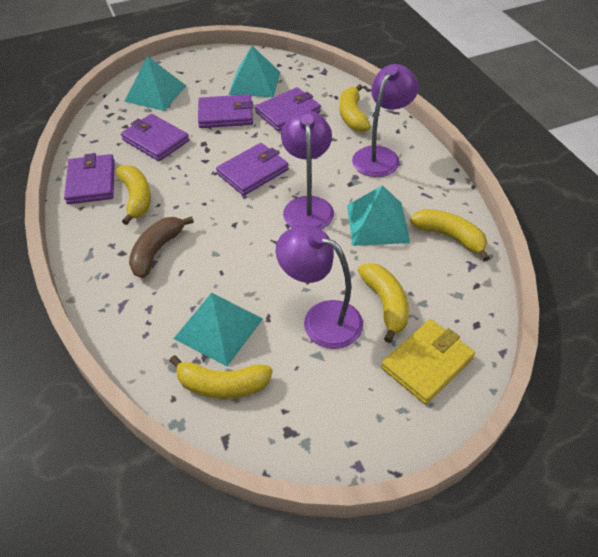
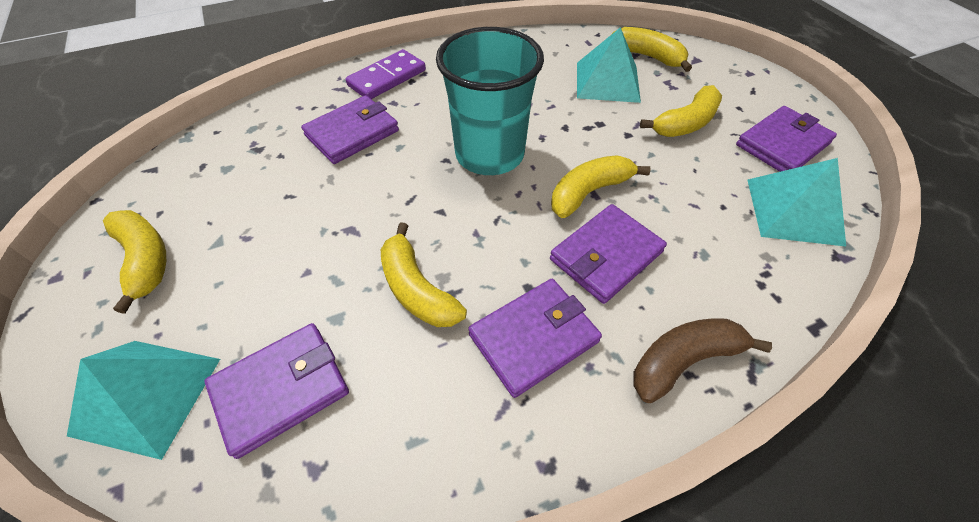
purple domino: 0 -> 1
purple lamp: 3 -> 0
turquoise cup: 0 -> 1
turquoise pyramid: 4 -> 3
yellow wallet: 1 -> 0

